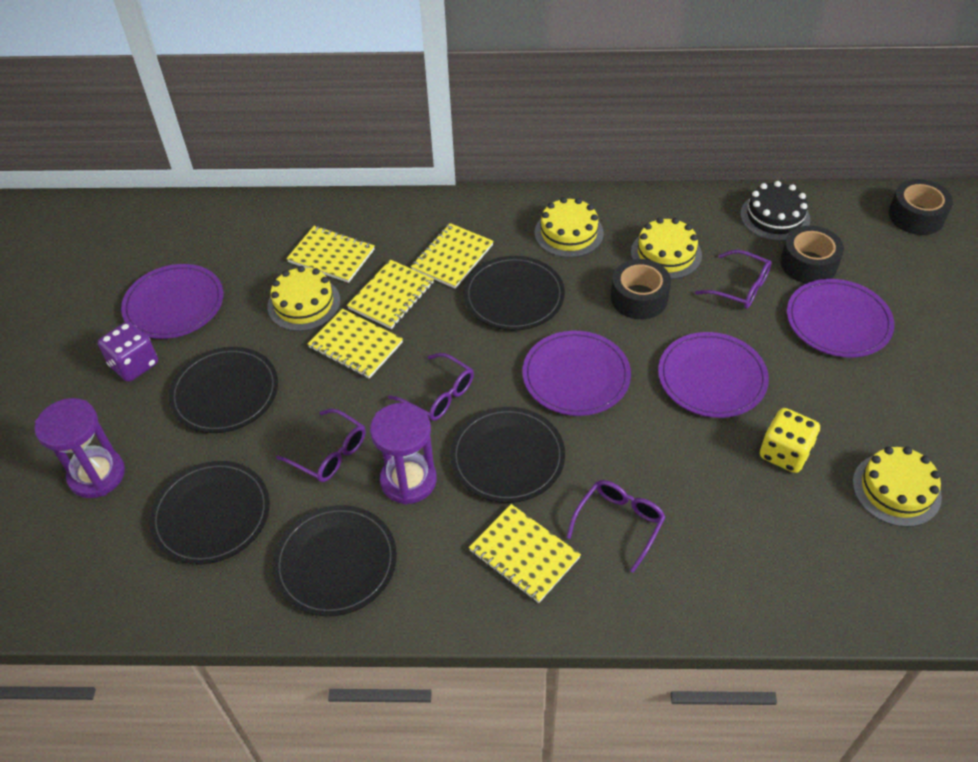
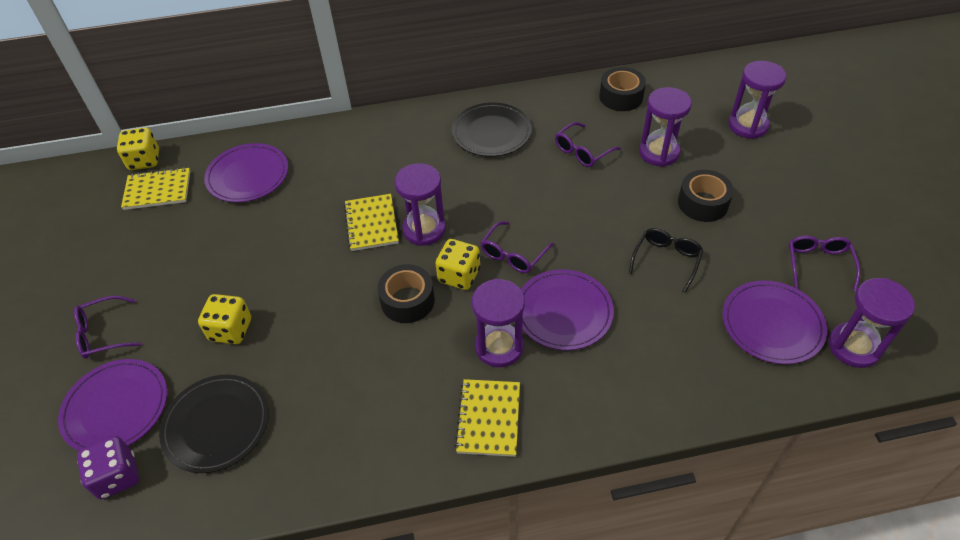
black cake: 1 -> 0
black glasses: 0 -> 1
black plate: 5 -> 2
purple hourglass: 2 -> 5
yellow cake: 4 -> 0
yellow dice: 1 -> 3
yellow notebook: 5 -> 3

